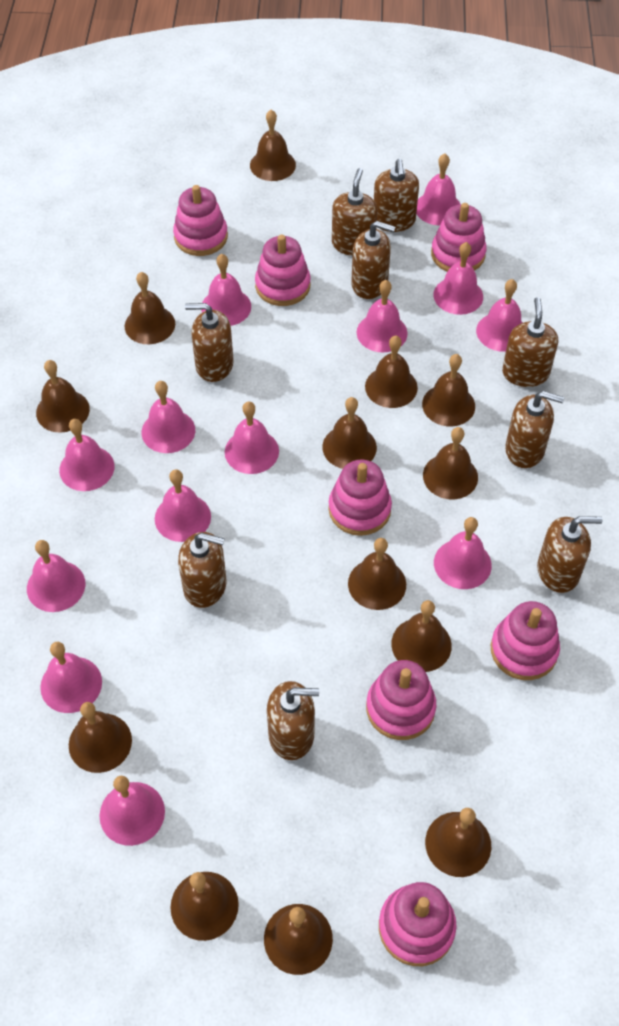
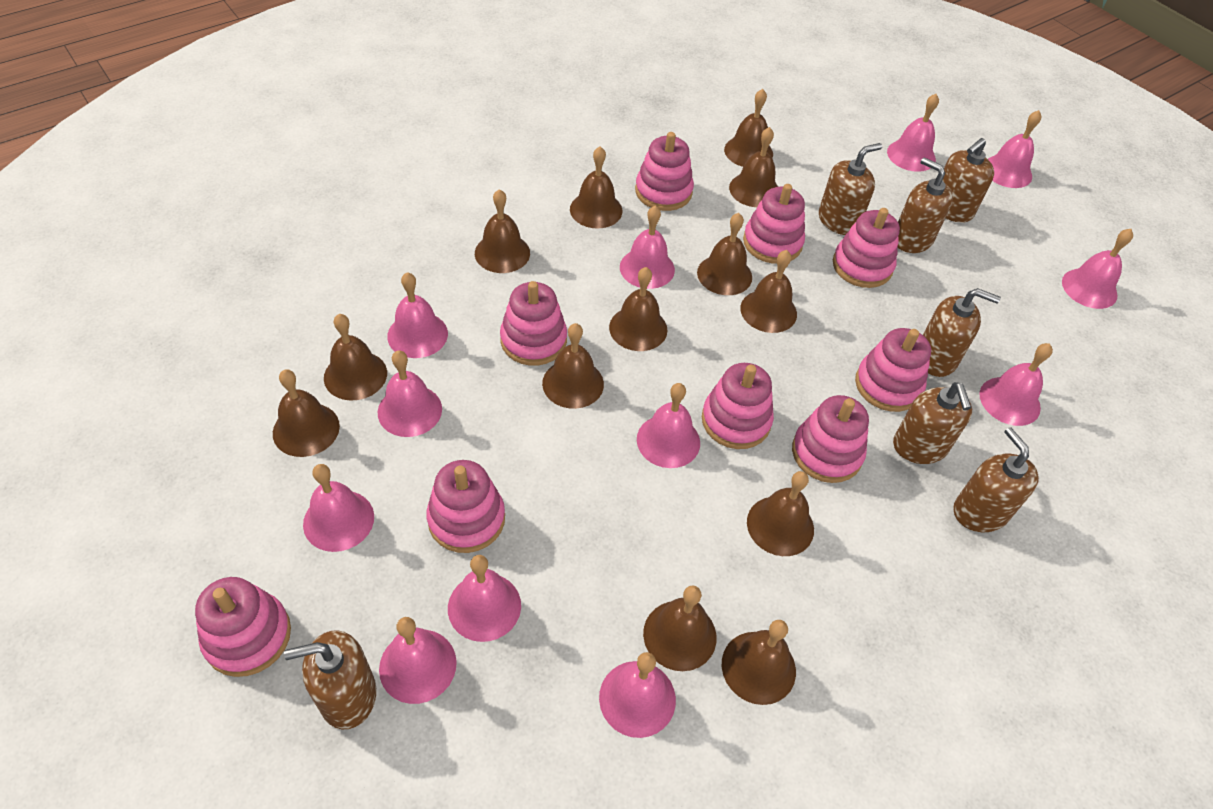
brown soap dispenser: 9 -> 7
pink bell: 13 -> 12
pink stacking toy: 7 -> 9

